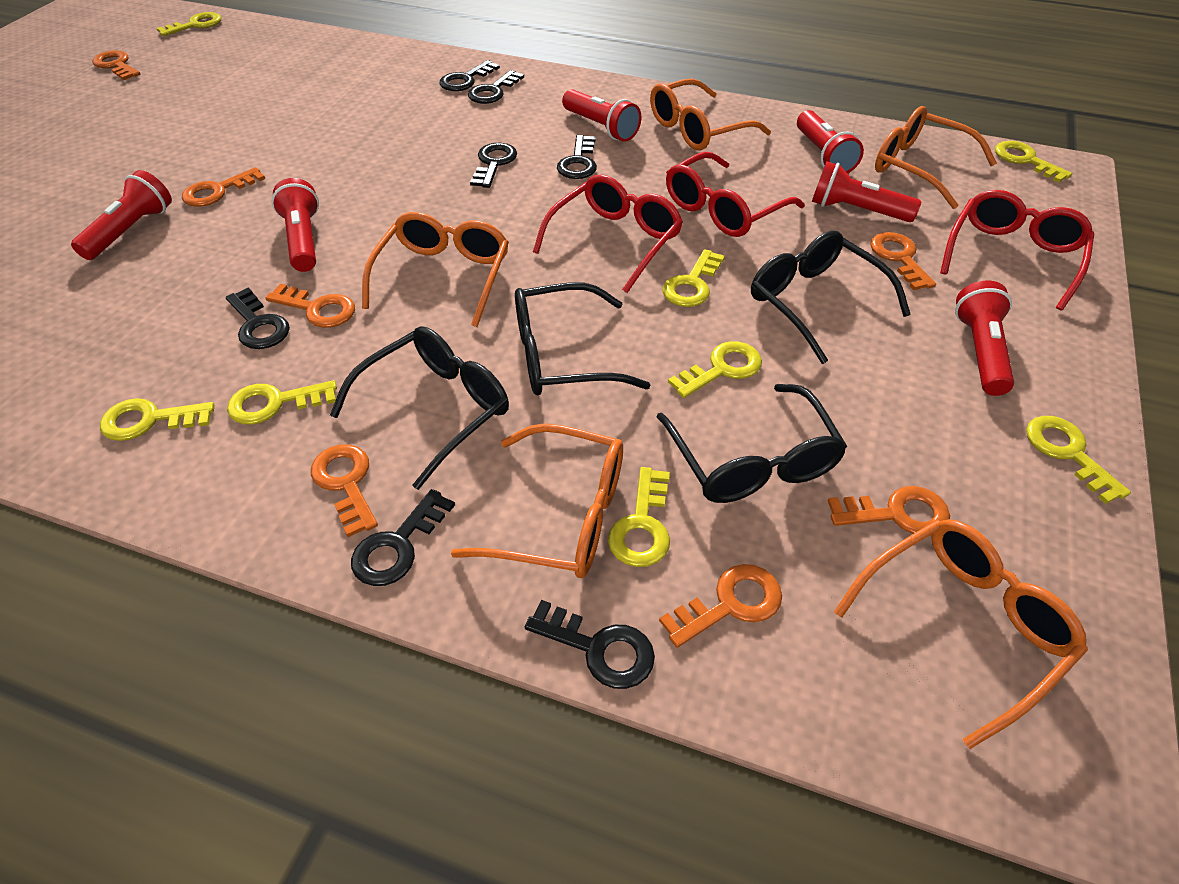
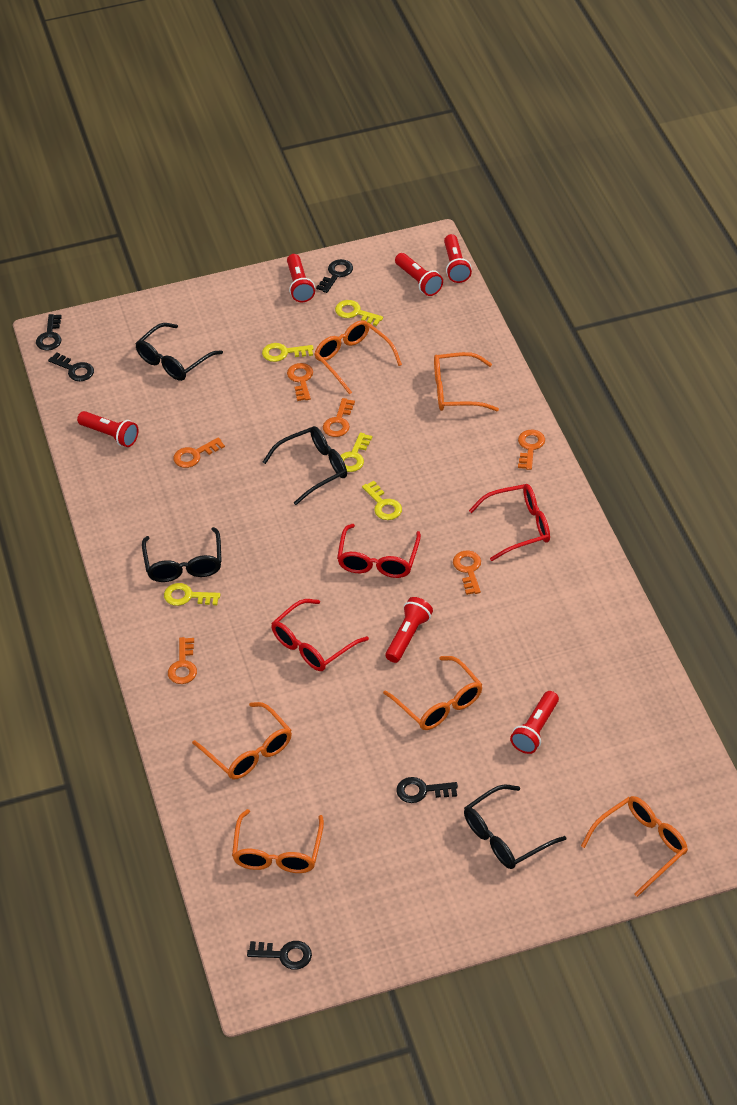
black key: 7 -> 5
orange glasses: 5 -> 6
orange key: 7 -> 6
yellow key: 8 -> 5

